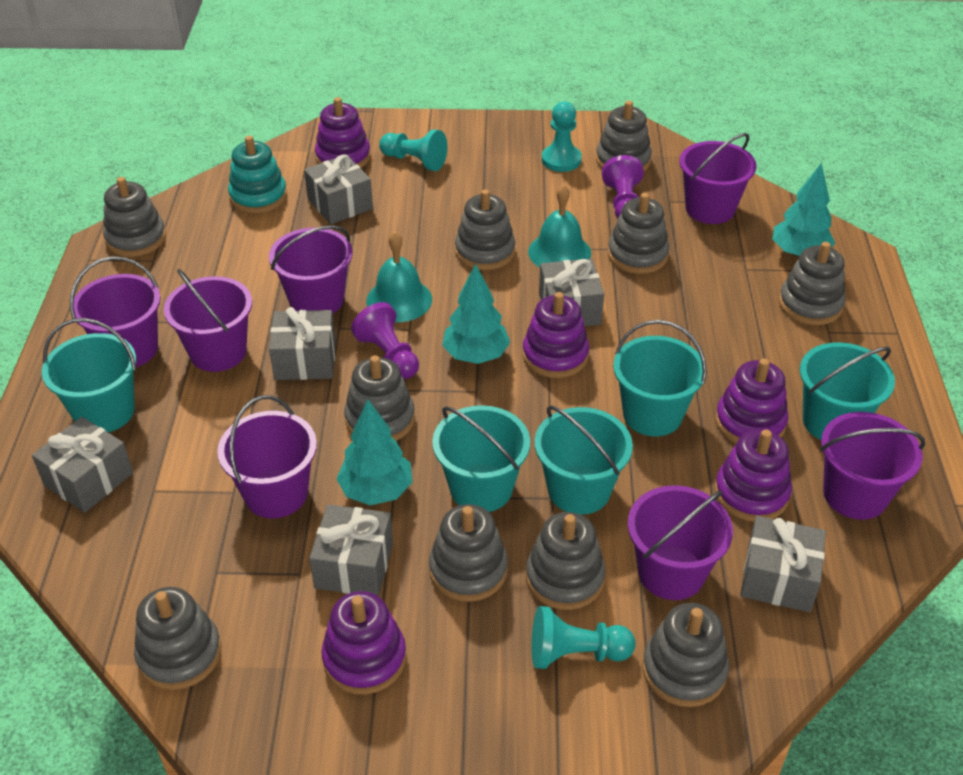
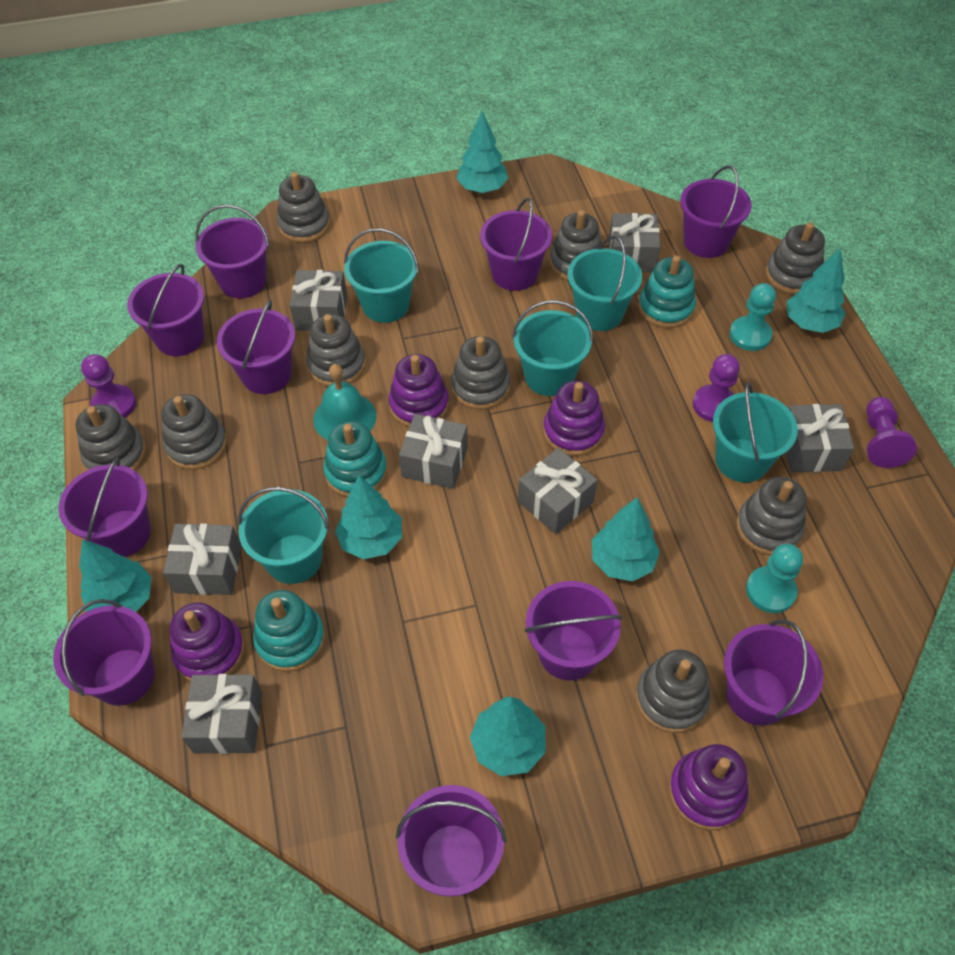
grey gift: 6 -> 7
grey stacking toy: 10 -> 9
purple bucket: 7 -> 10
purple pawn: 2 -> 3
purple stacking toy: 5 -> 4
turquoise bell: 2 -> 1
turquoise pawn: 3 -> 2
turquoise stacking toy: 1 -> 3
turquoise tree: 3 -> 6

